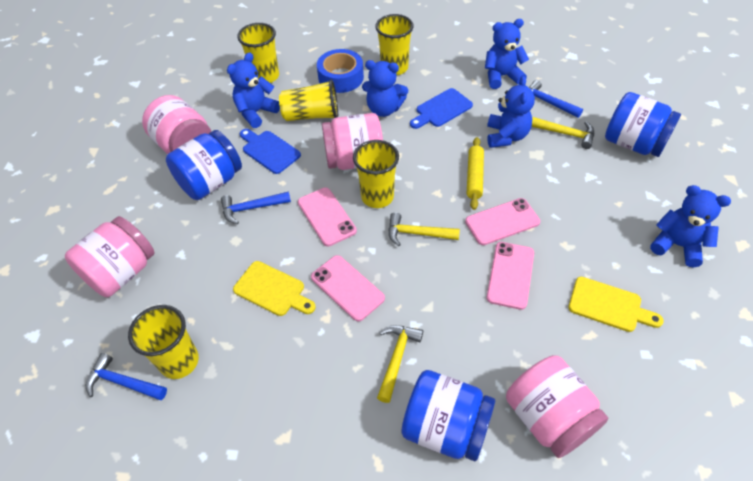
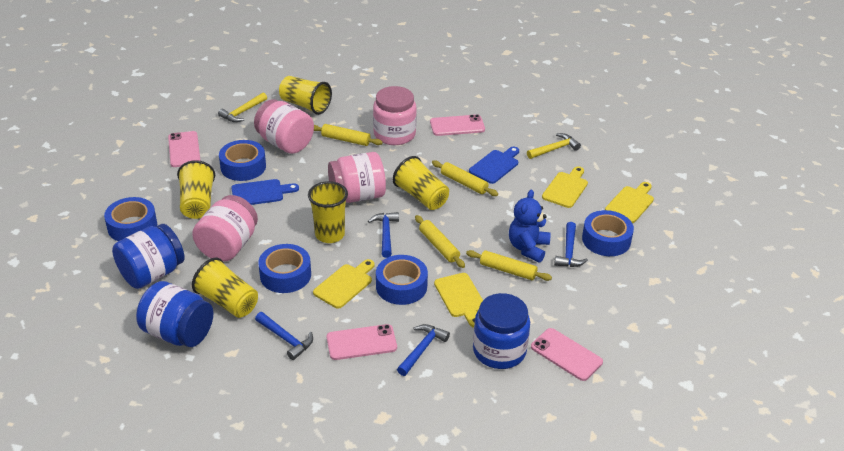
blue hammer: 3 -> 4
blue tape: 1 -> 5
blue teddy bear: 5 -> 1
yellow cutting board: 2 -> 4
yellow hammer: 3 -> 2
yellow rolling pin: 1 -> 4

